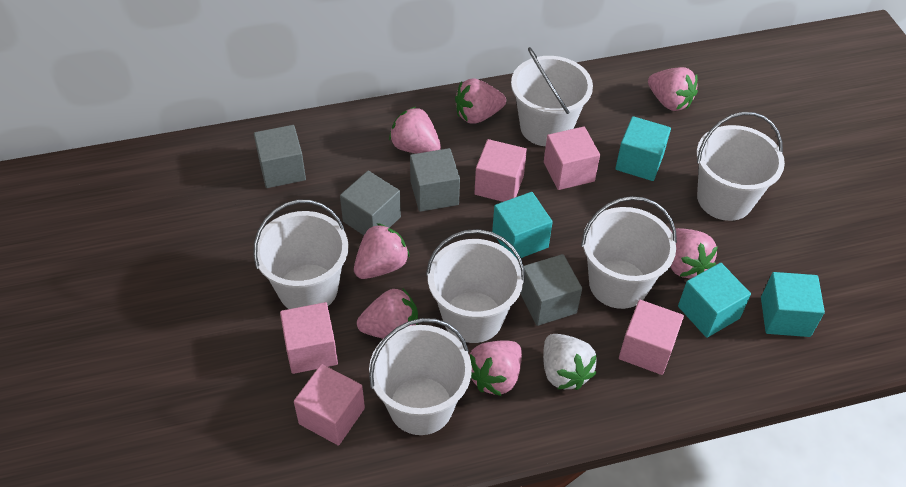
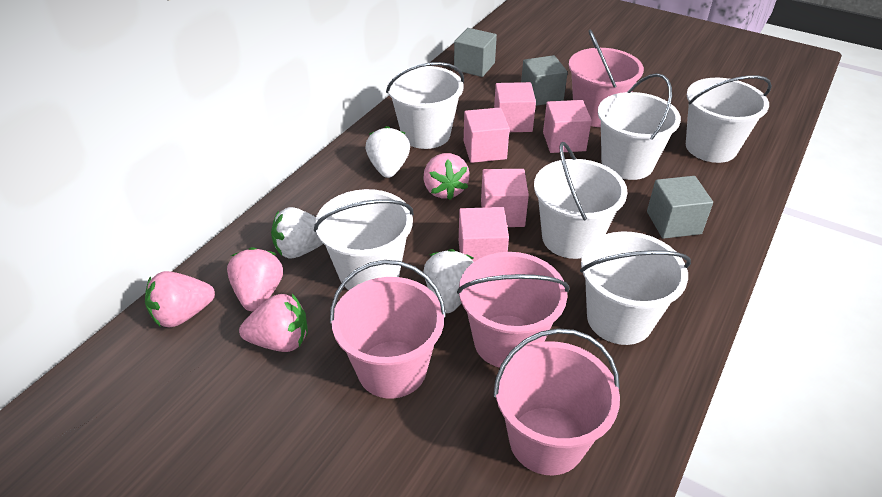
grey cube: 4 -> 3
pink bucket: 0 -> 4
pink strawberry: 7 -> 4
turquoise cube: 4 -> 0
white strawberry: 1 -> 3

